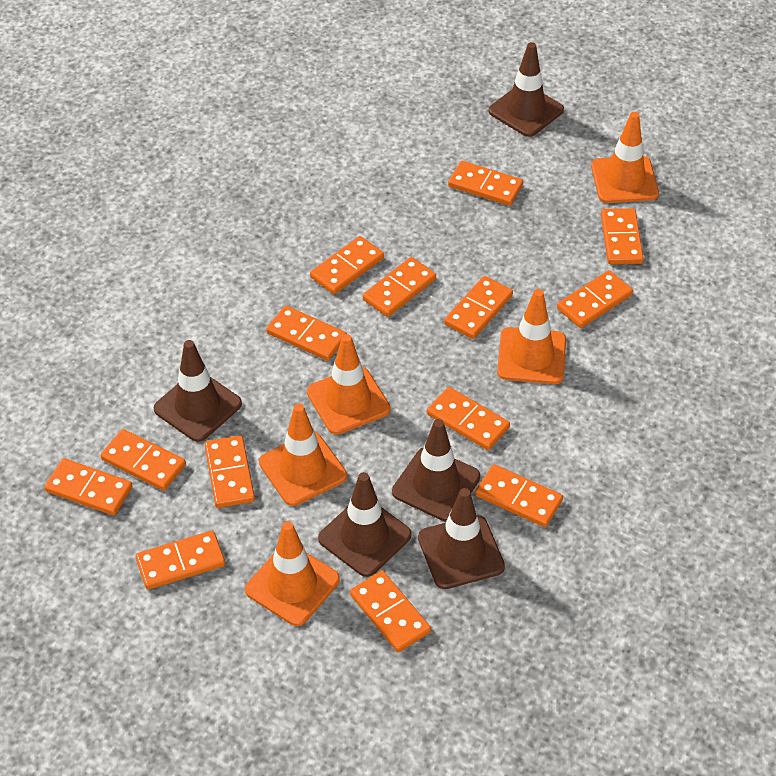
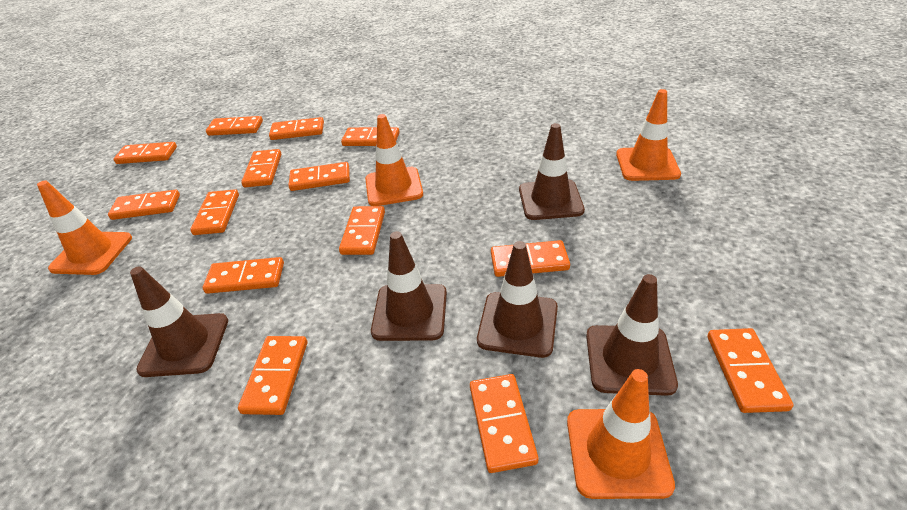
orange traffic cone: 5 -> 4

